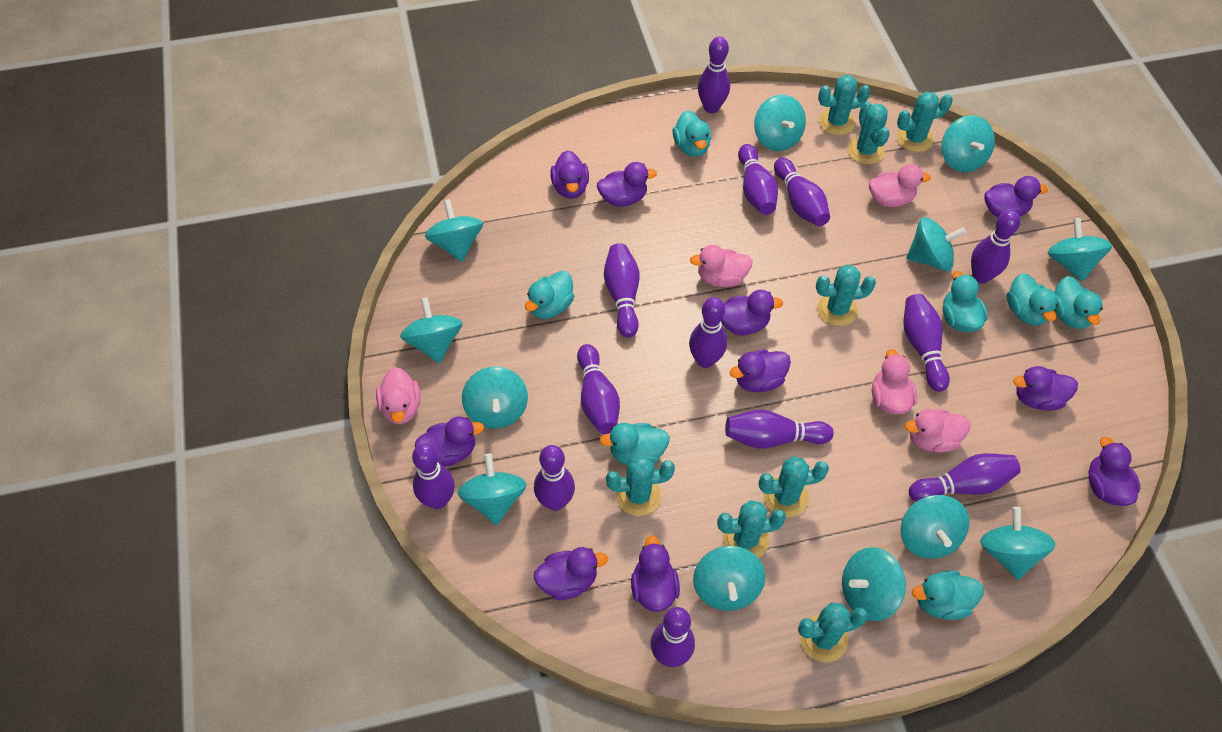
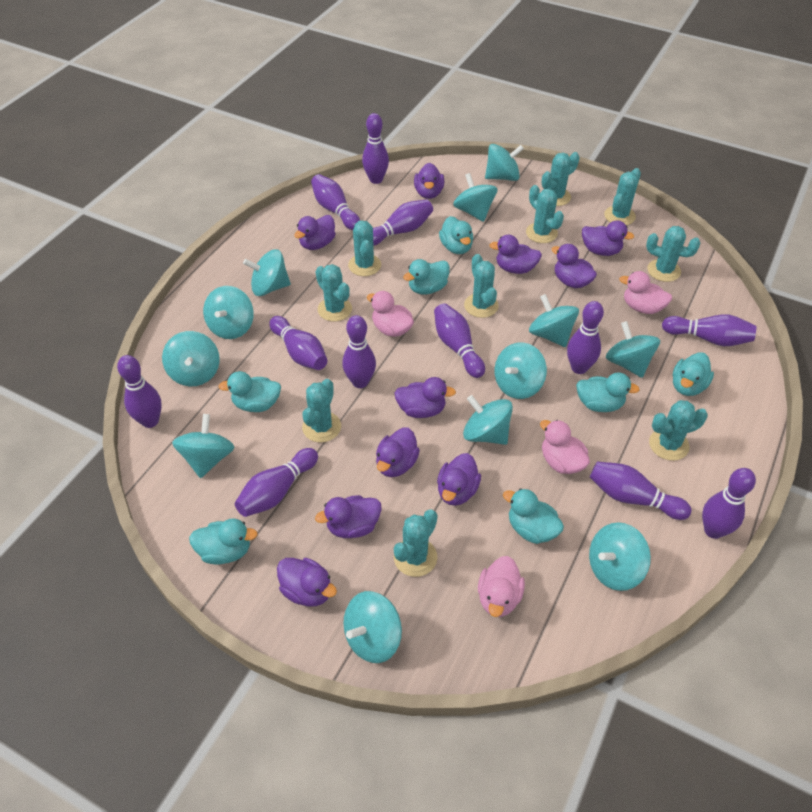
pink duck: 5 -> 4
purple bowling pin: 13 -> 12
turquoise cactus: 8 -> 10

